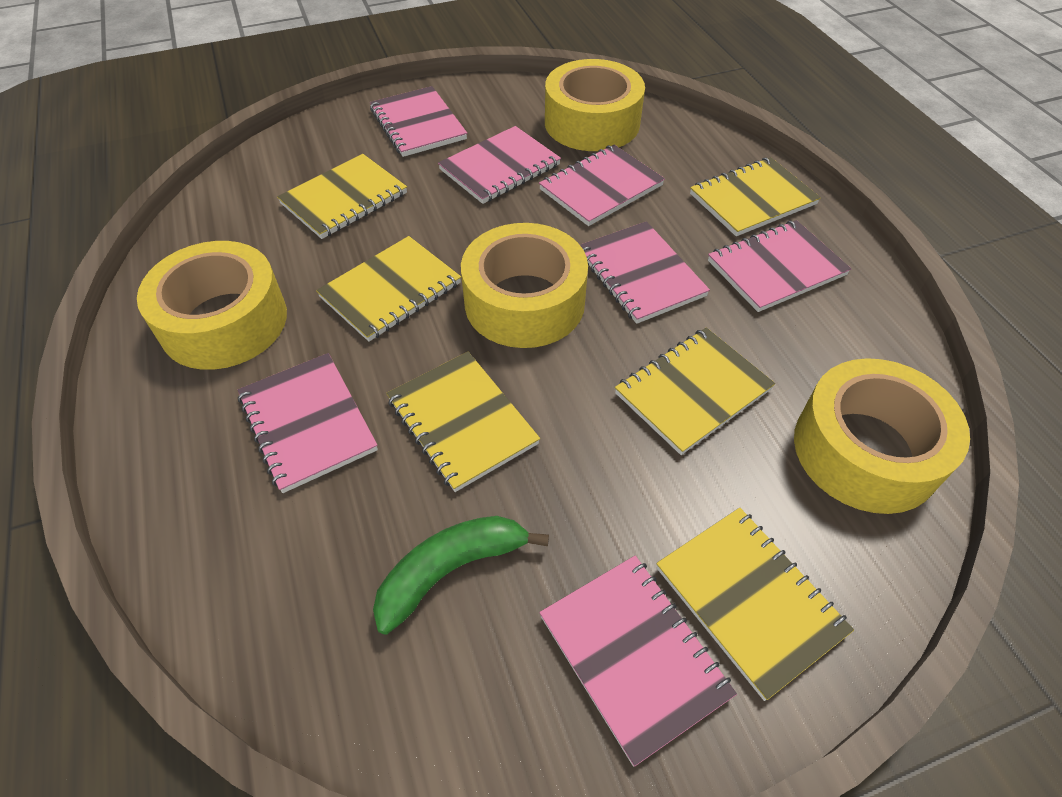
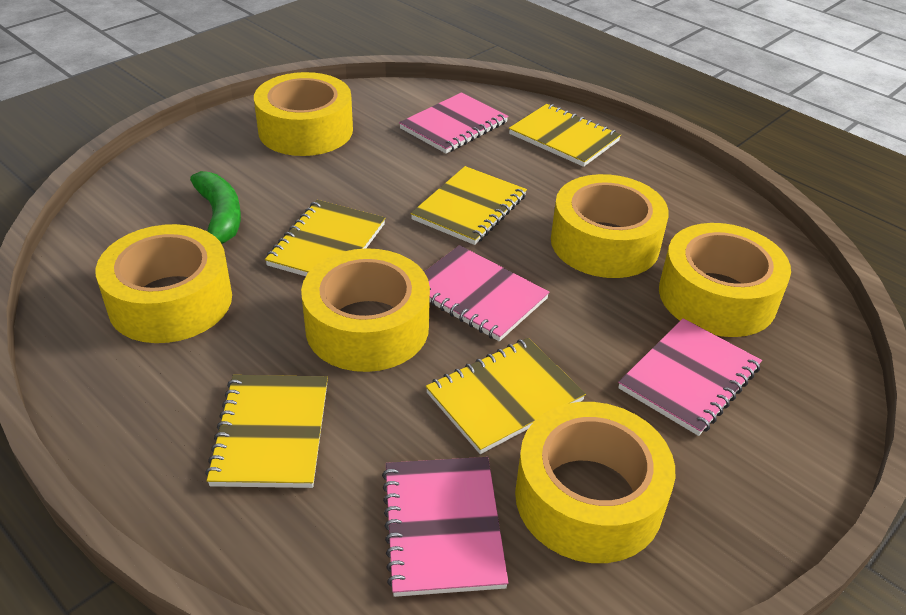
pink notebook: 7 -> 4
yellow notebook: 6 -> 5
yellow tape: 4 -> 6

